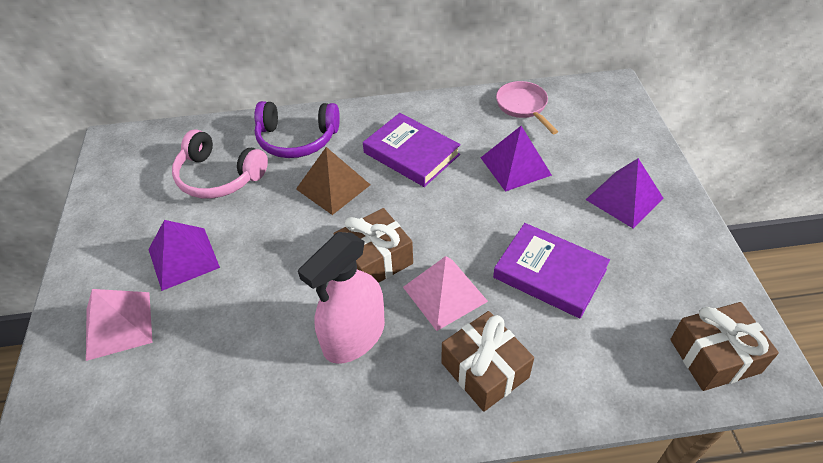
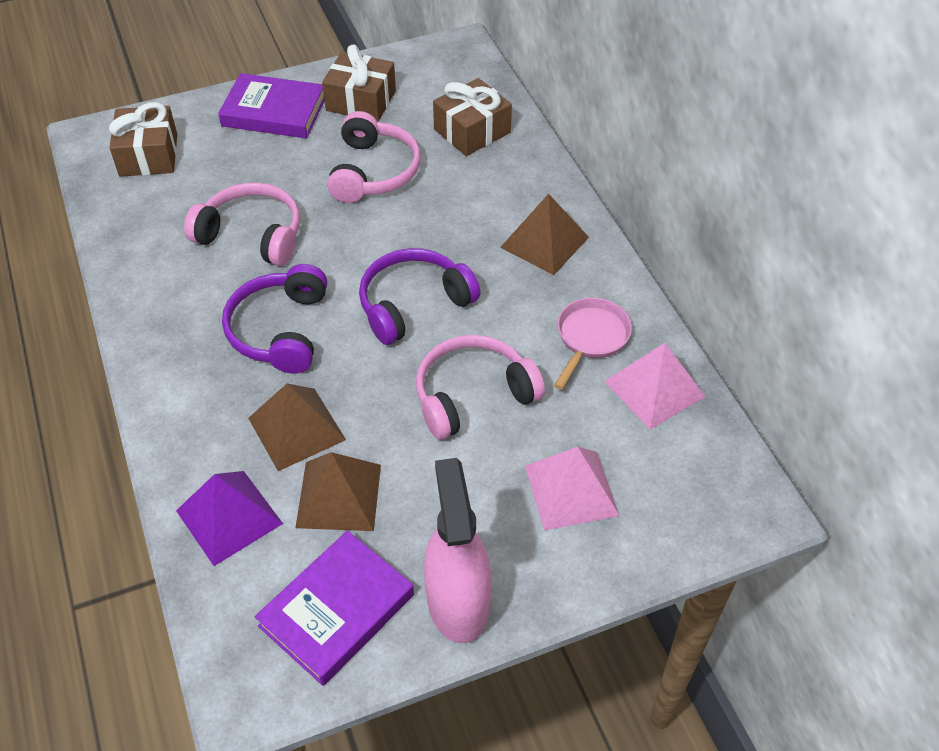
brown pyramid: 1 -> 3
pink headphones: 1 -> 3
purple headphones: 1 -> 2
purple pyramid: 3 -> 1

